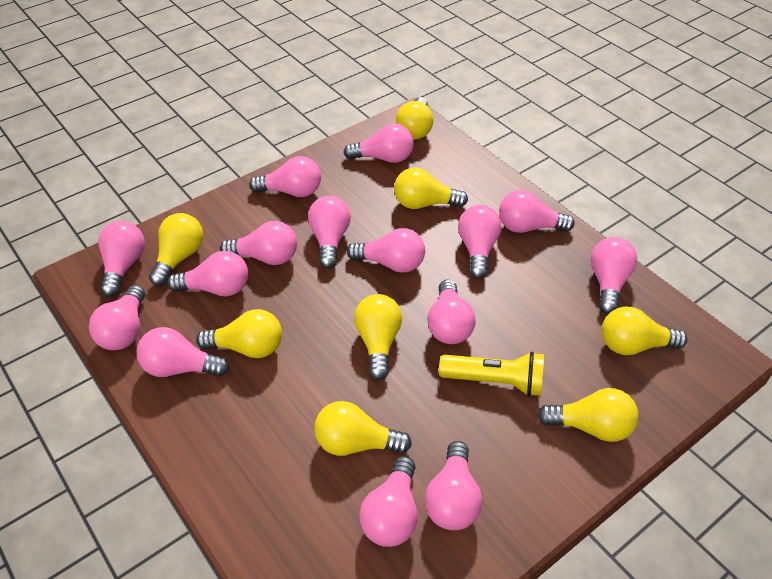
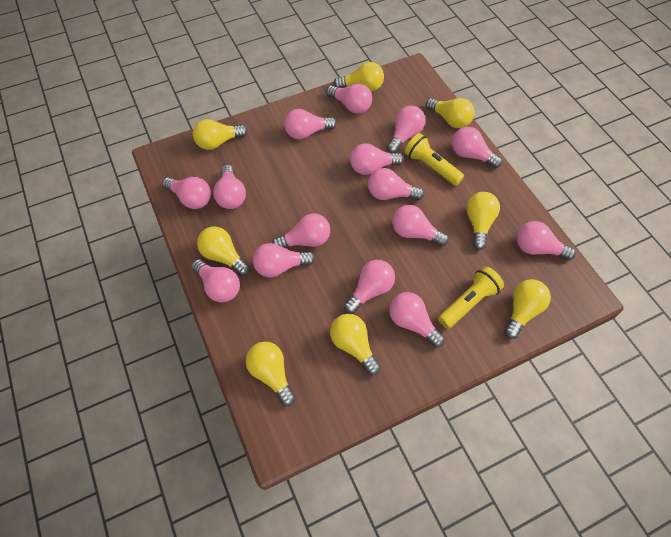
yellow flashlight: 1 -> 2

